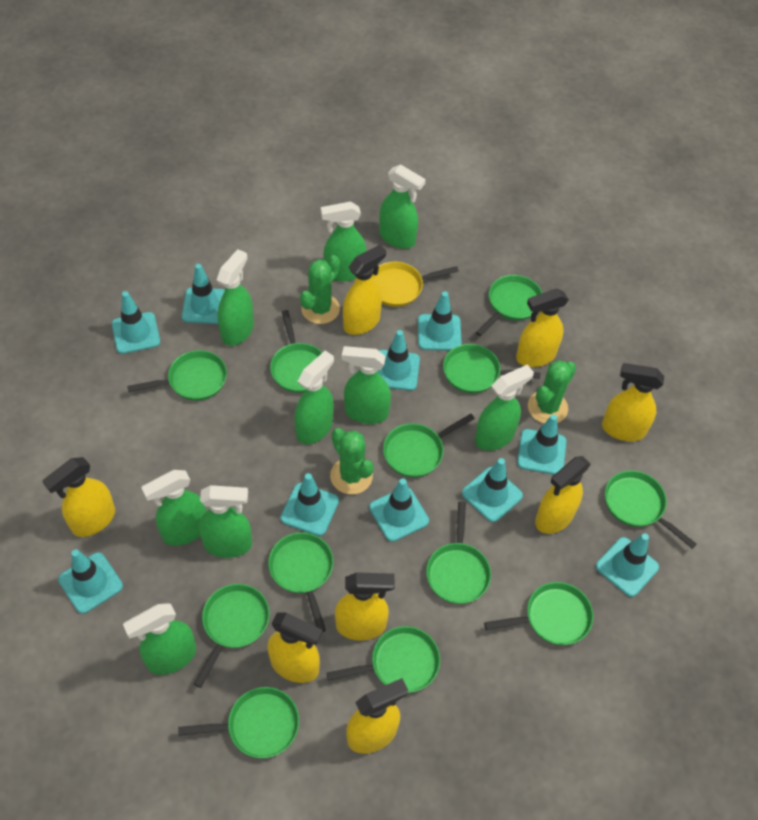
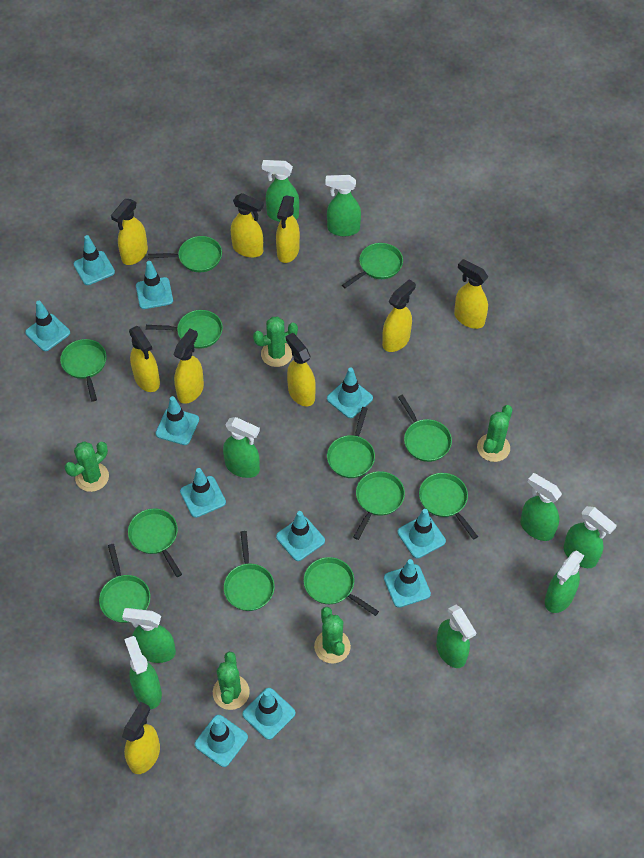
green cactus: 3 -> 5
turquoise traffic cone: 10 -> 11
yellow pan: 1 -> 0
yellow spray bottle: 8 -> 9

